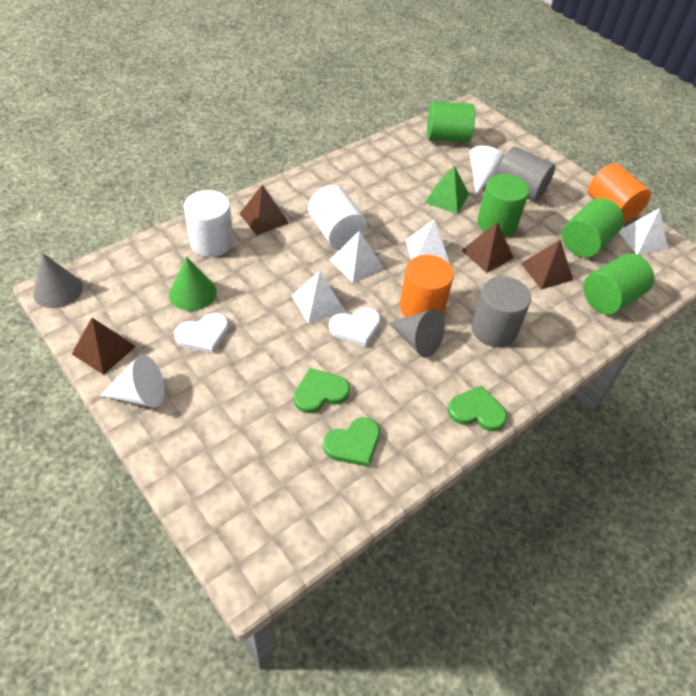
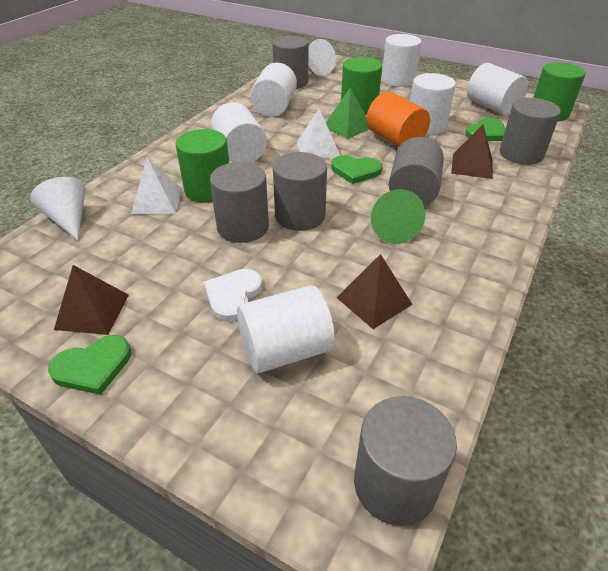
brown pyramid: 4 -> 3
green cylinder: 4 -> 3
grey cone: 2 -> 0
grey cylinder: 2 -> 6
orange cylinder: 2 -> 1
white cylinder: 2 -> 6
white heart: 2 -> 1
white pyramid: 4 -> 2

